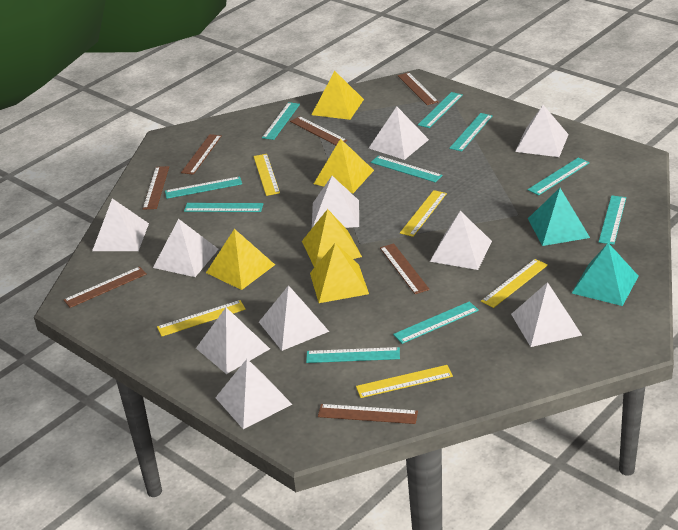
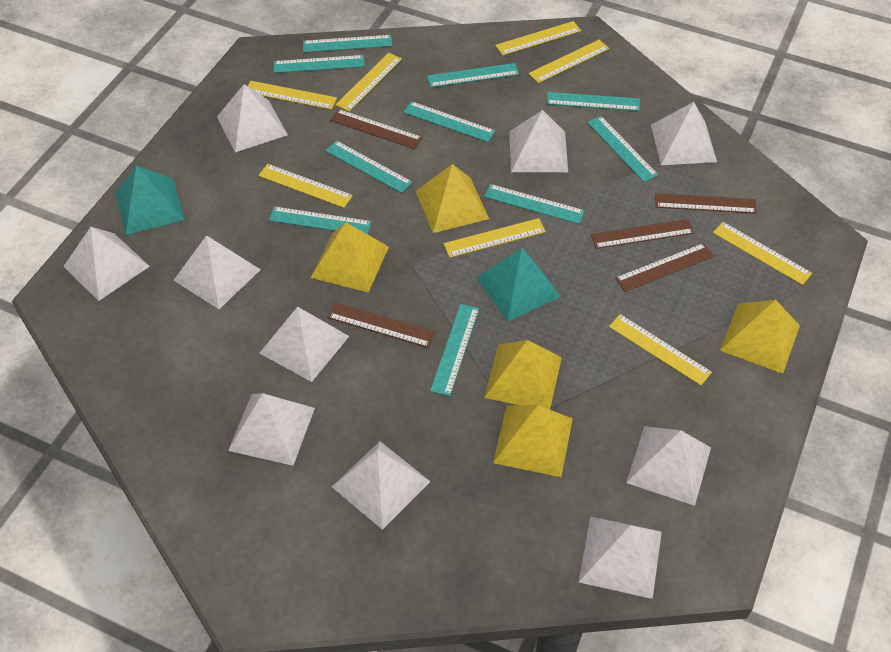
brown ruler: 7 -> 5
yellow ruler: 5 -> 8

